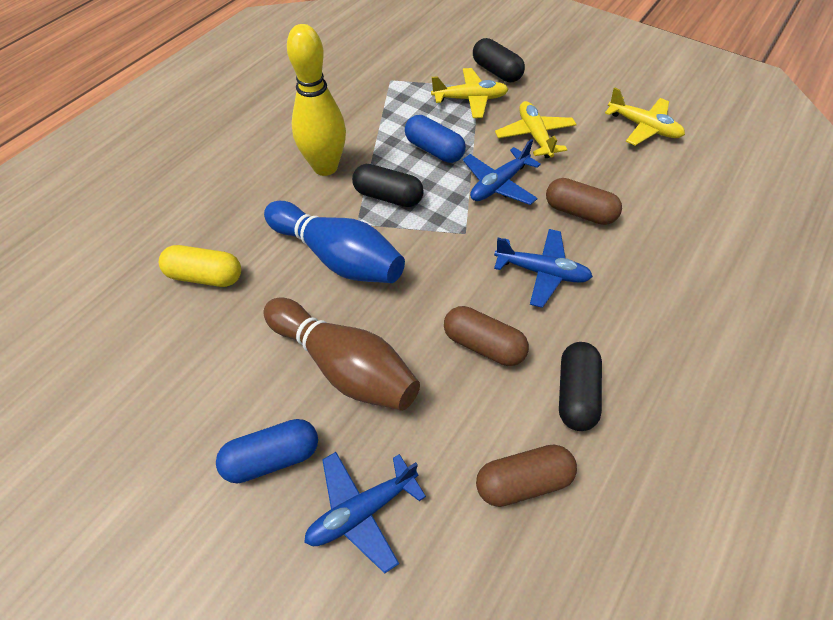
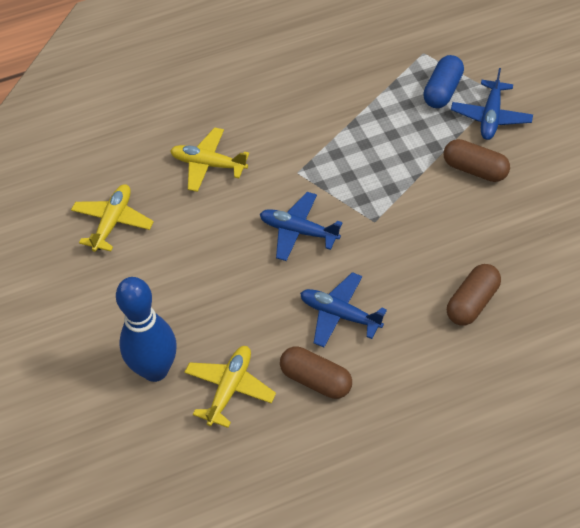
black capsule: 3 -> 0
blue capsule: 2 -> 1
brown bowling pin: 1 -> 0
yellow bowling pin: 1 -> 0
yellow capsule: 1 -> 0

